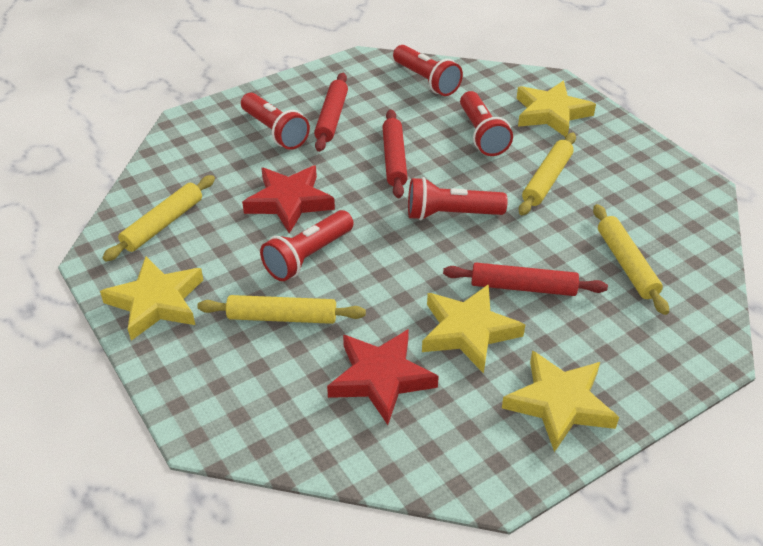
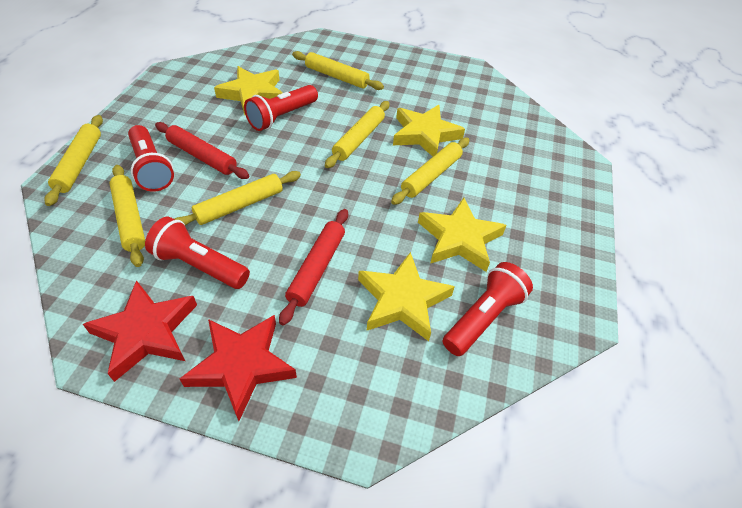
red flashlight: 5 -> 4
red rolling pin: 3 -> 2
yellow rolling pin: 4 -> 6

